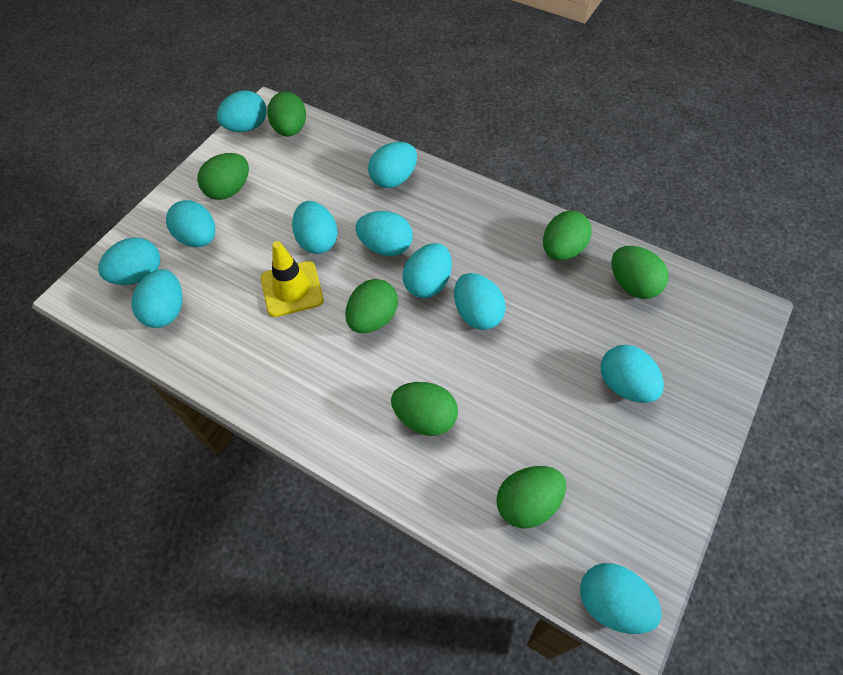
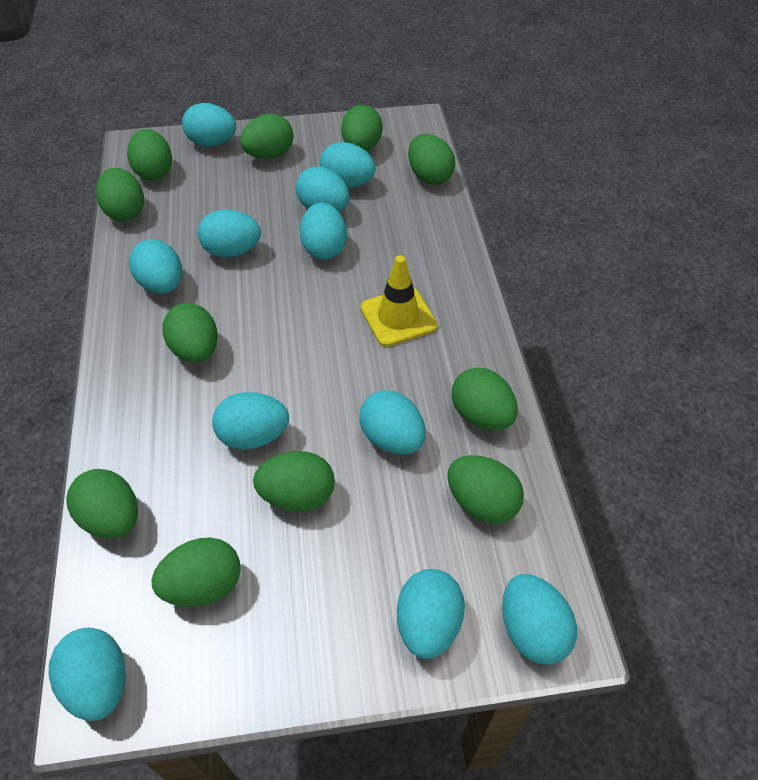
green egg: 7 -> 11

